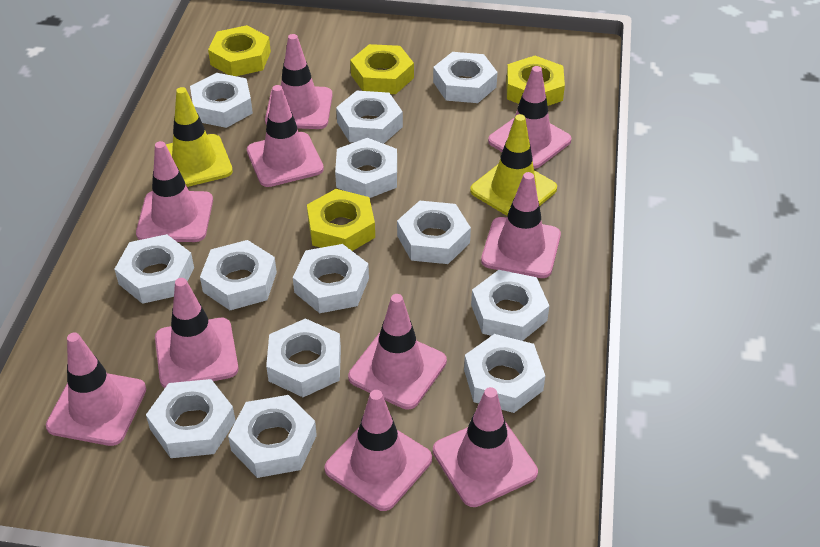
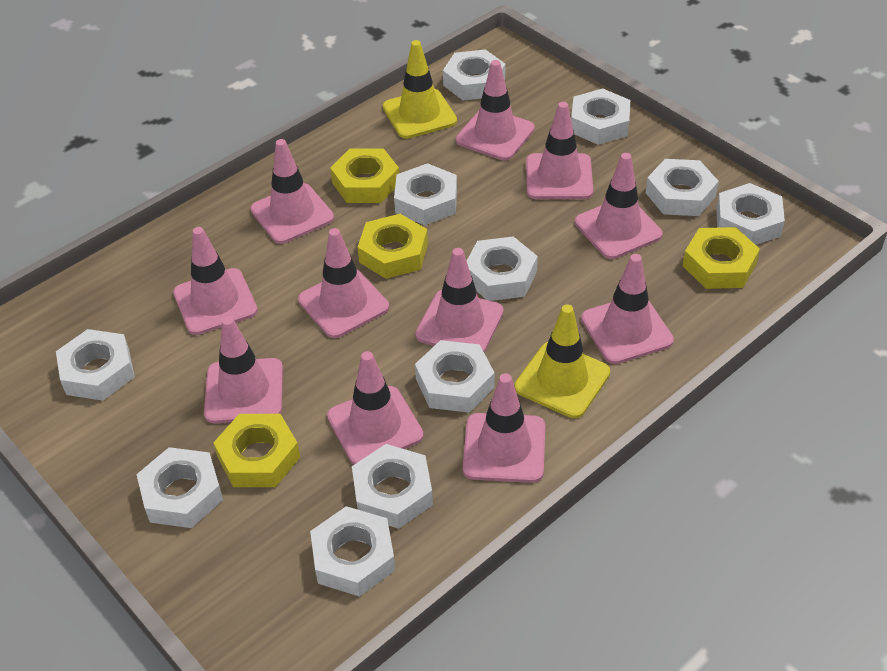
pink traffic cone: 10 -> 11
white nut: 13 -> 11

